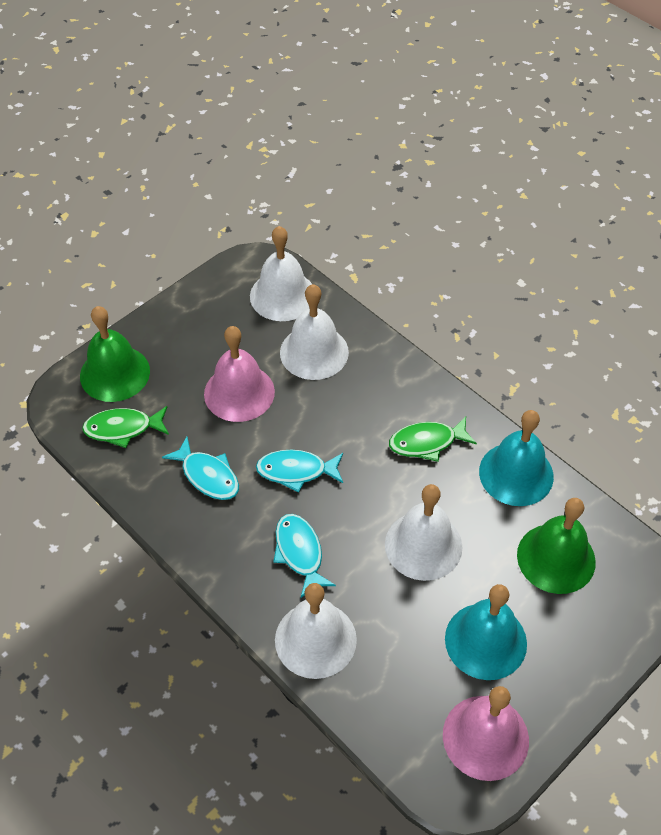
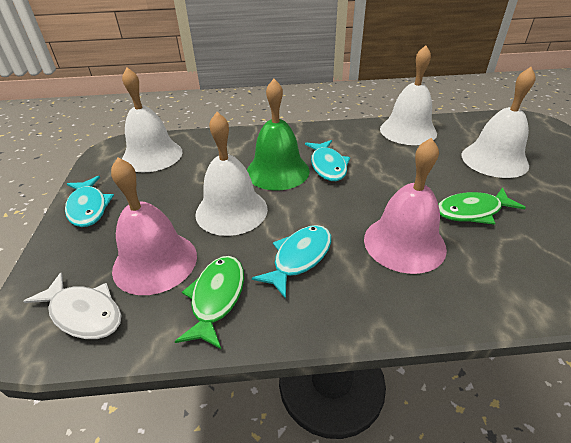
green bell: 2 -> 1
turquoise bell: 2 -> 0
white fish: 0 -> 1

